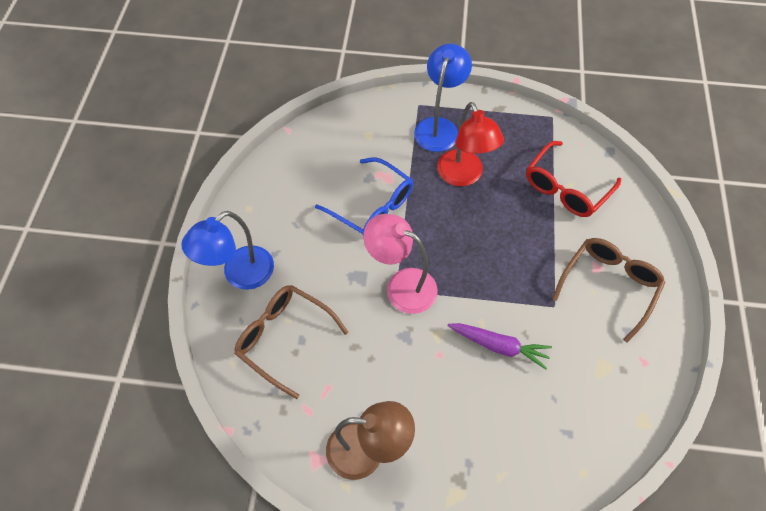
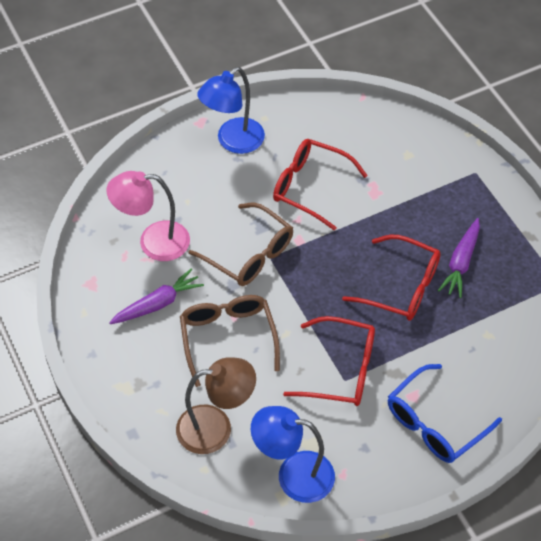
purple carrot: 1 -> 2
red glasses: 1 -> 3
red lamp: 1 -> 0

